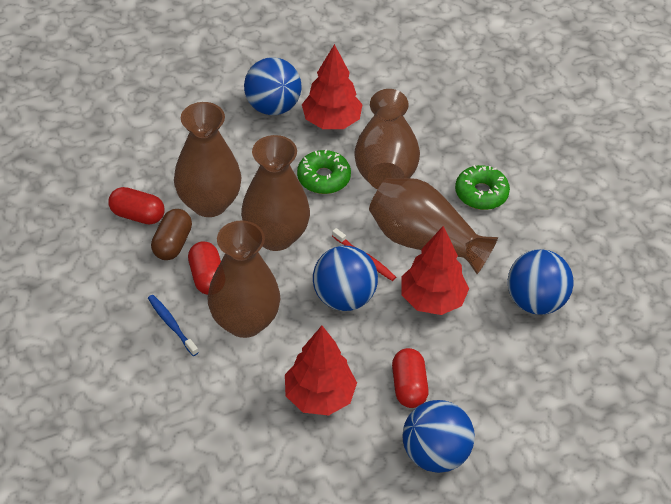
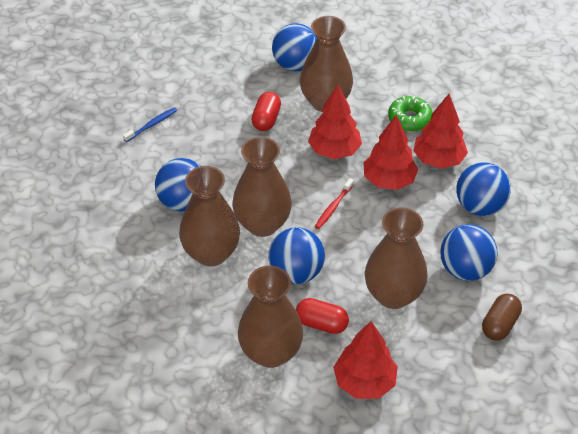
blue ball: 4 -> 5
green donut: 2 -> 1
red capsule: 3 -> 2
red tree: 3 -> 4

